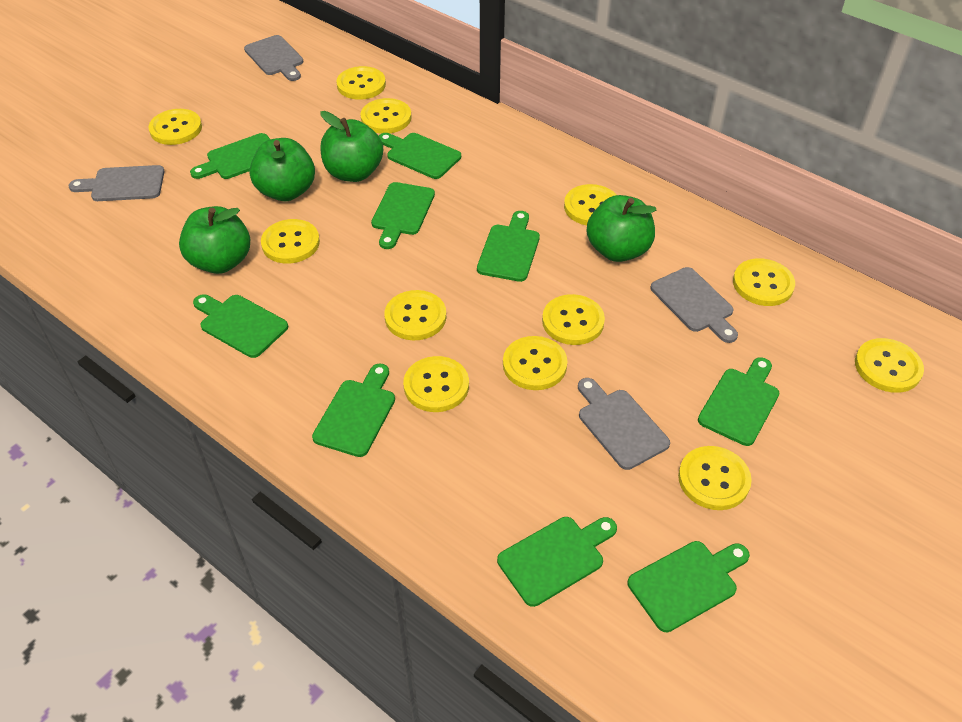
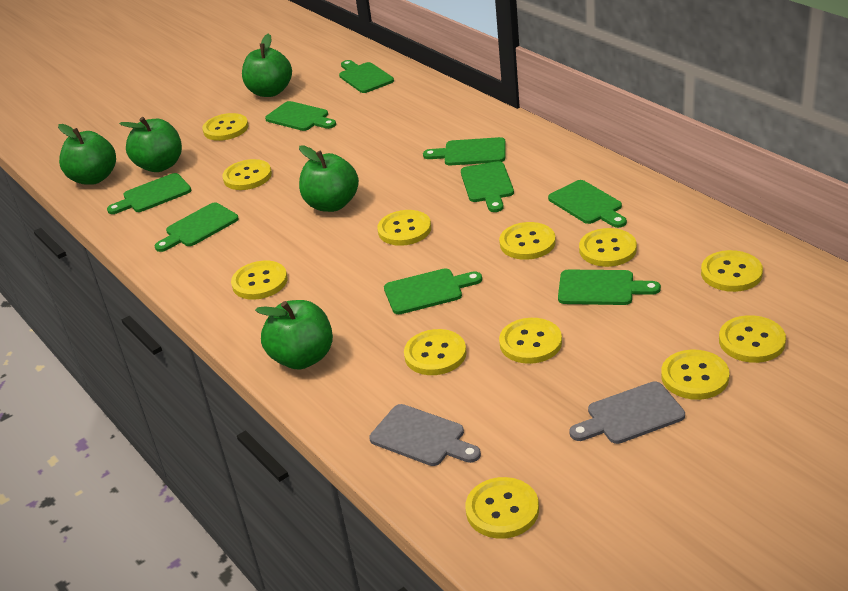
green apple: 4 -> 5
grey cutting board: 4 -> 2

